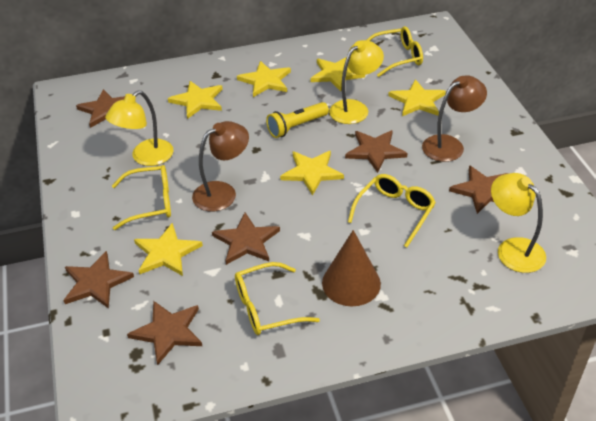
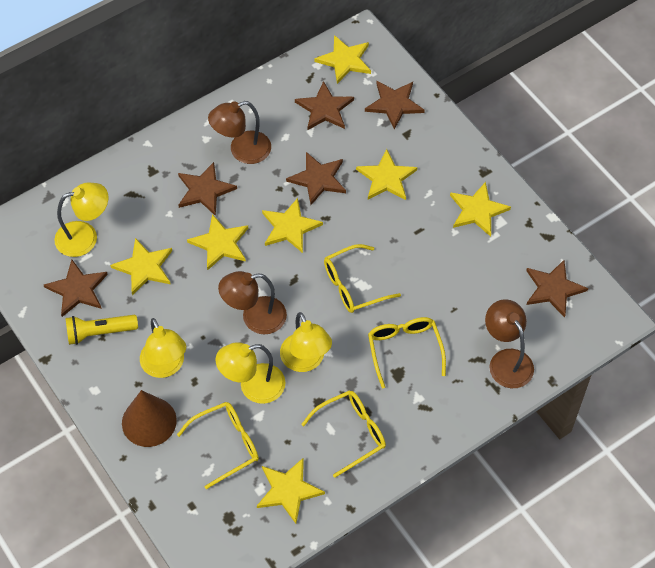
brown lamp: 2 -> 3
yellow lamp: 3 -> 4
yellow star: 6 -> 7

